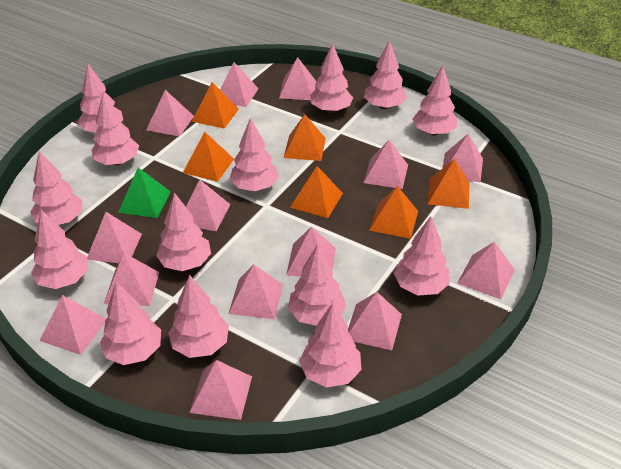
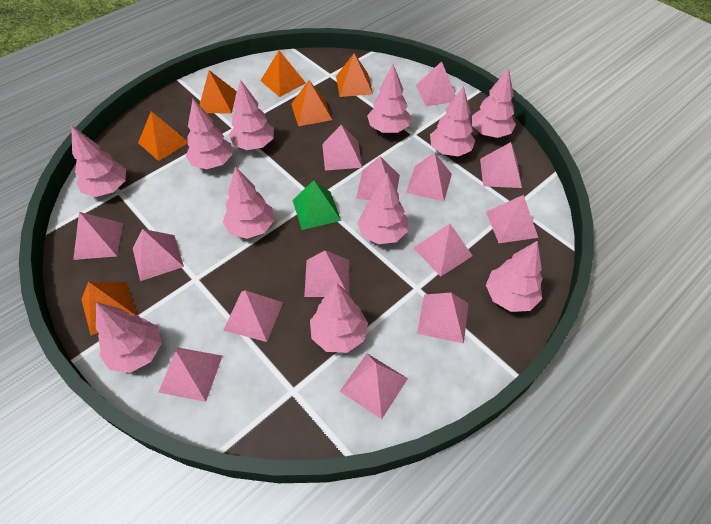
pink tree: 14 -> 11

